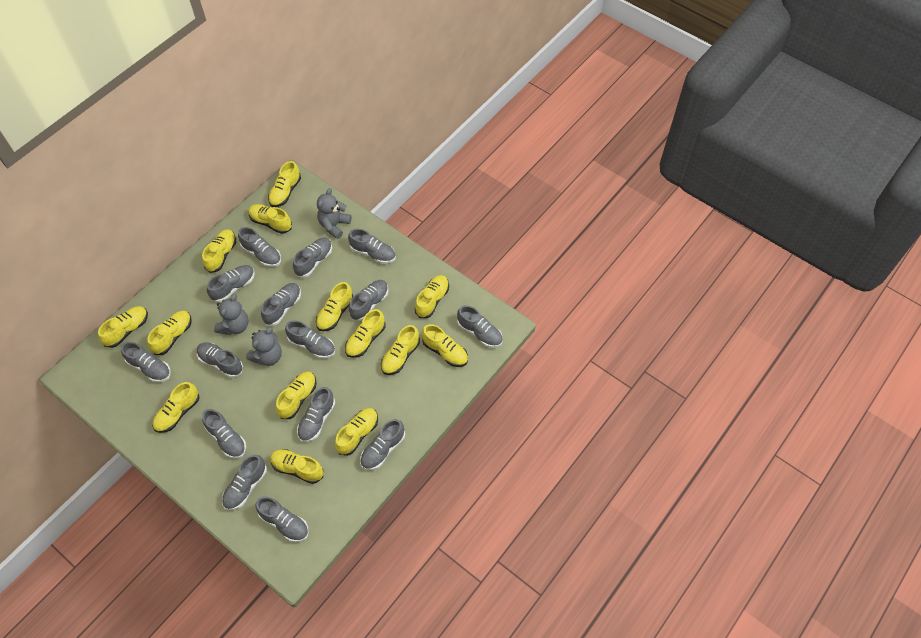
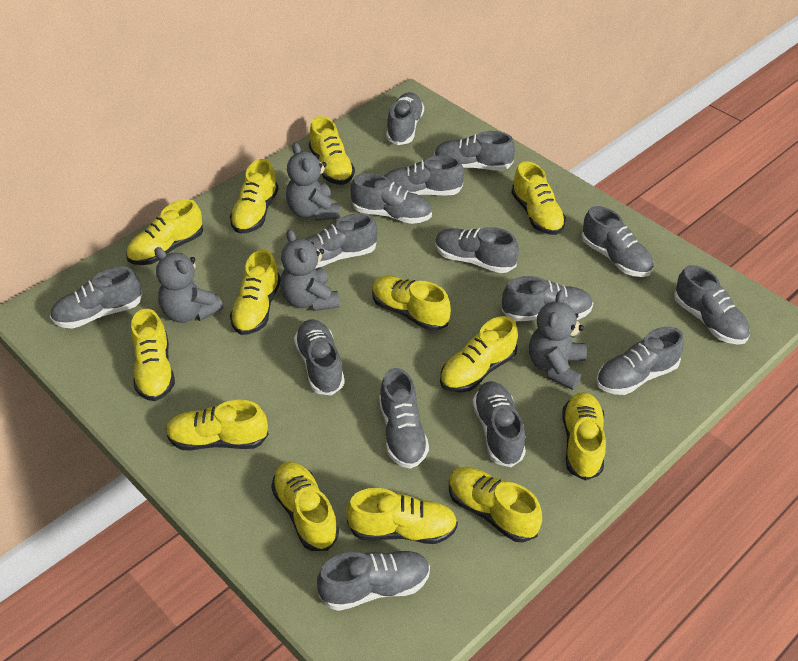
grey teddy bear: 3 -> 4
yellow shoe: 14 -> 13

